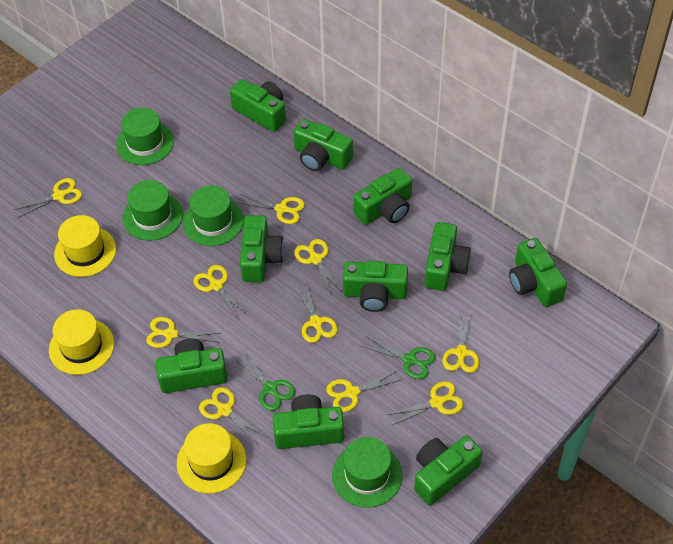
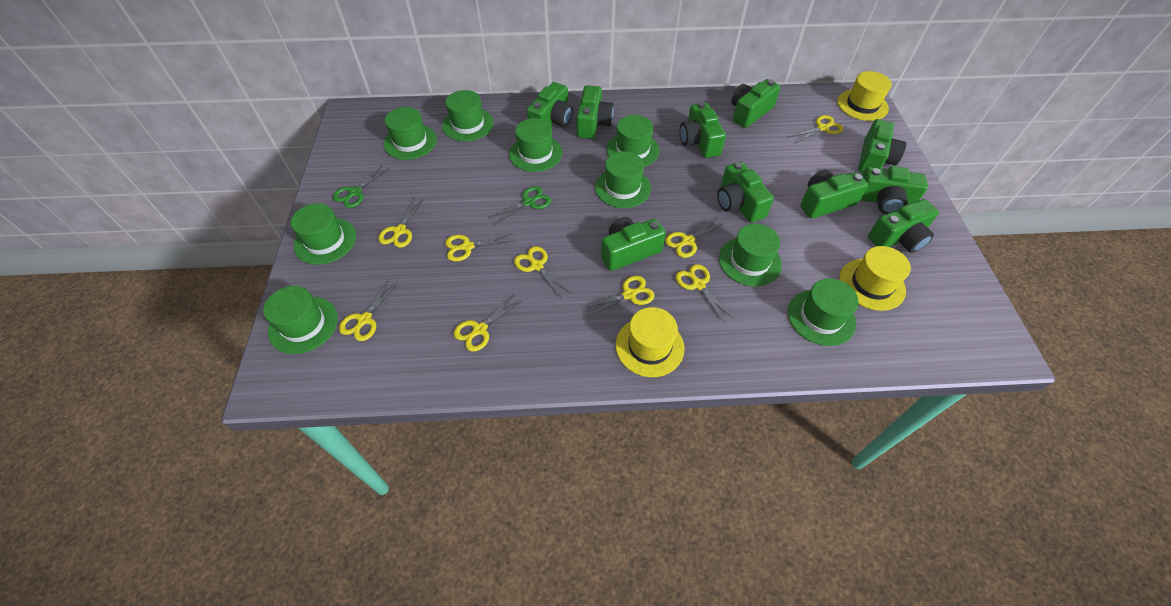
green hat: 4 -> 9
yellow scissors: 10 -> 9

